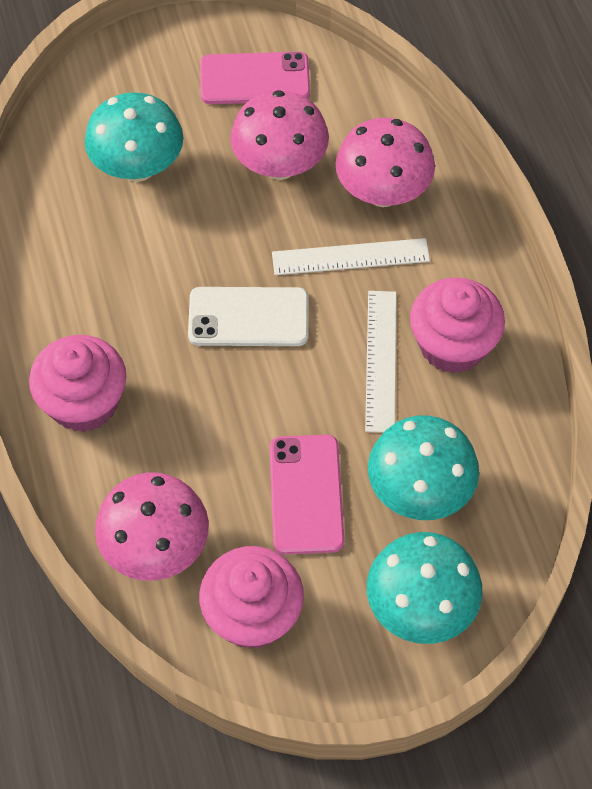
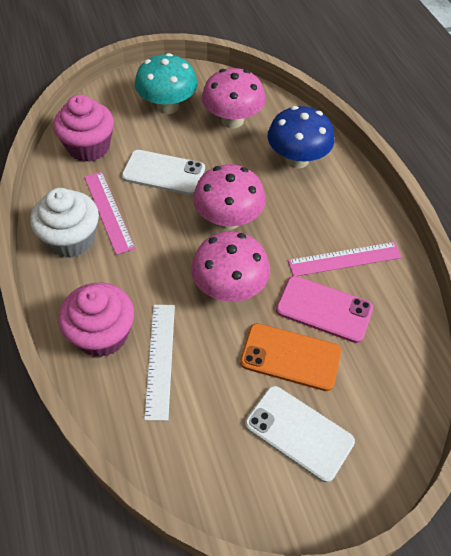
blue mushroom: 0 -> 1
orange phone: 0 -> 1
pink cupcake: 3 -> 2
pink phone: 2 -> 1
pink ruler: 0 -> 2
turquoise mushroom: 3 -> 1
white cupcake: 0 -> 1
white phone: 1 -> 2
white ruler: 2 -> 1

